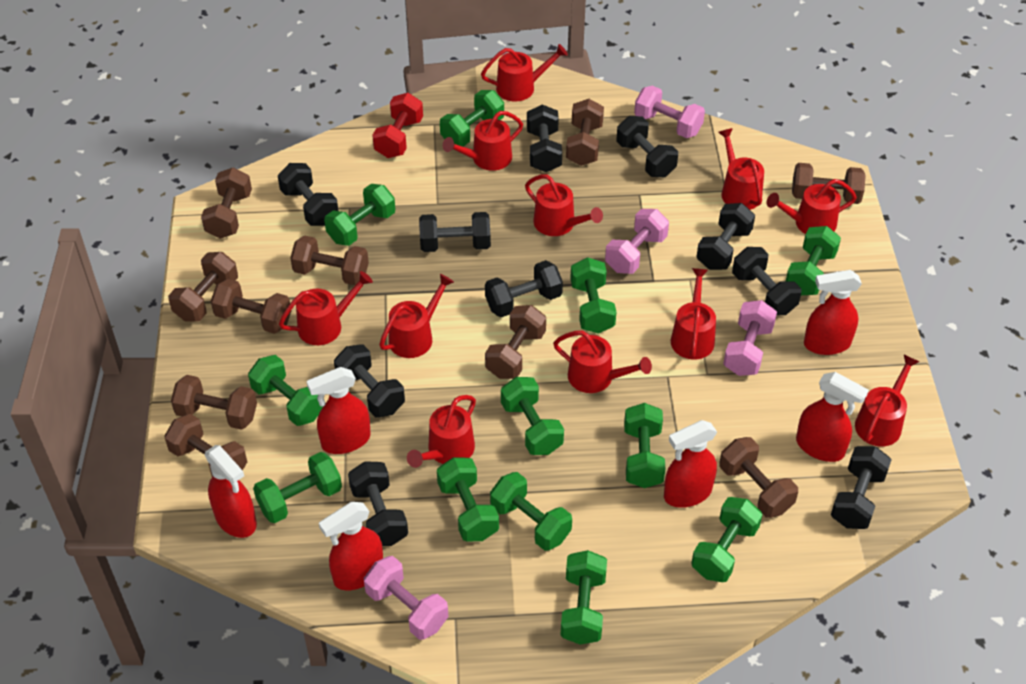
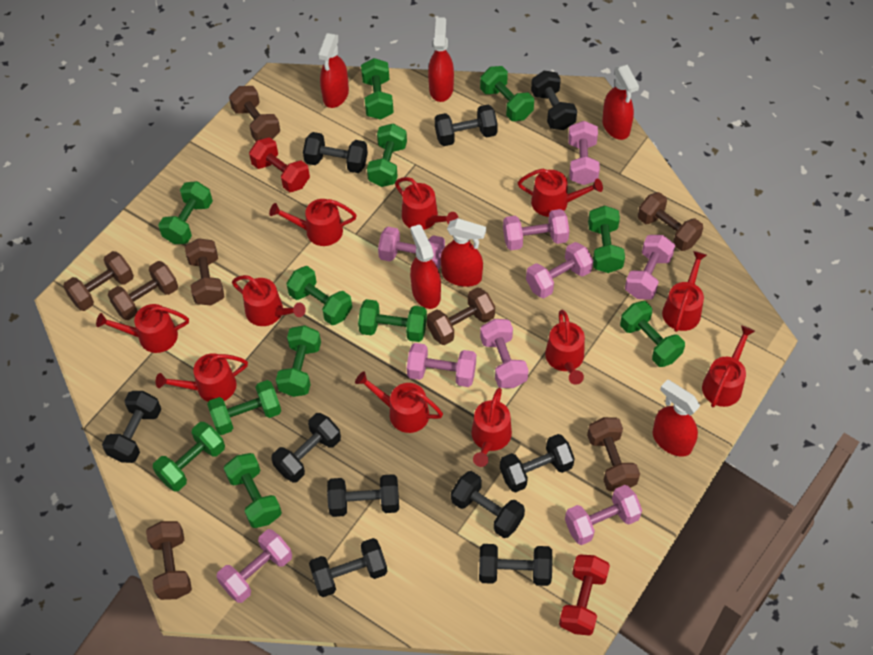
brown dumbbell: 10 -> 8
pink dumbbell: 4 -> 9
red dumbbell: 1 -> 2

